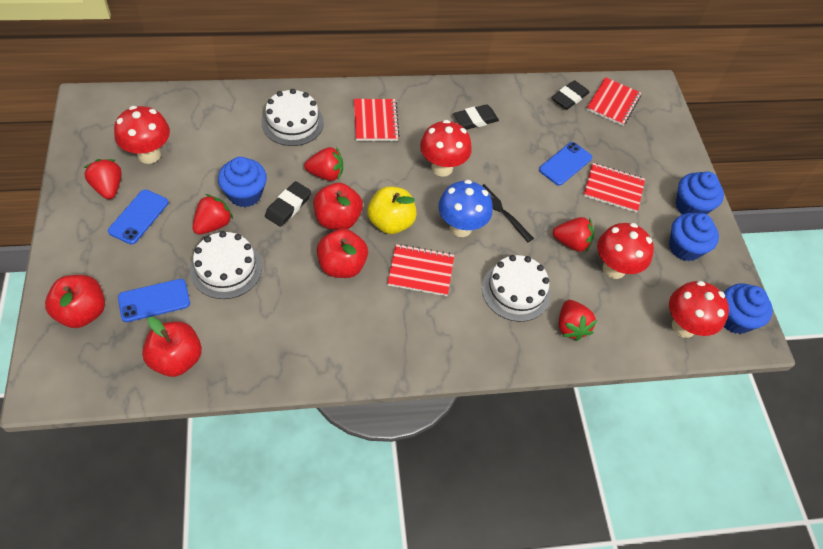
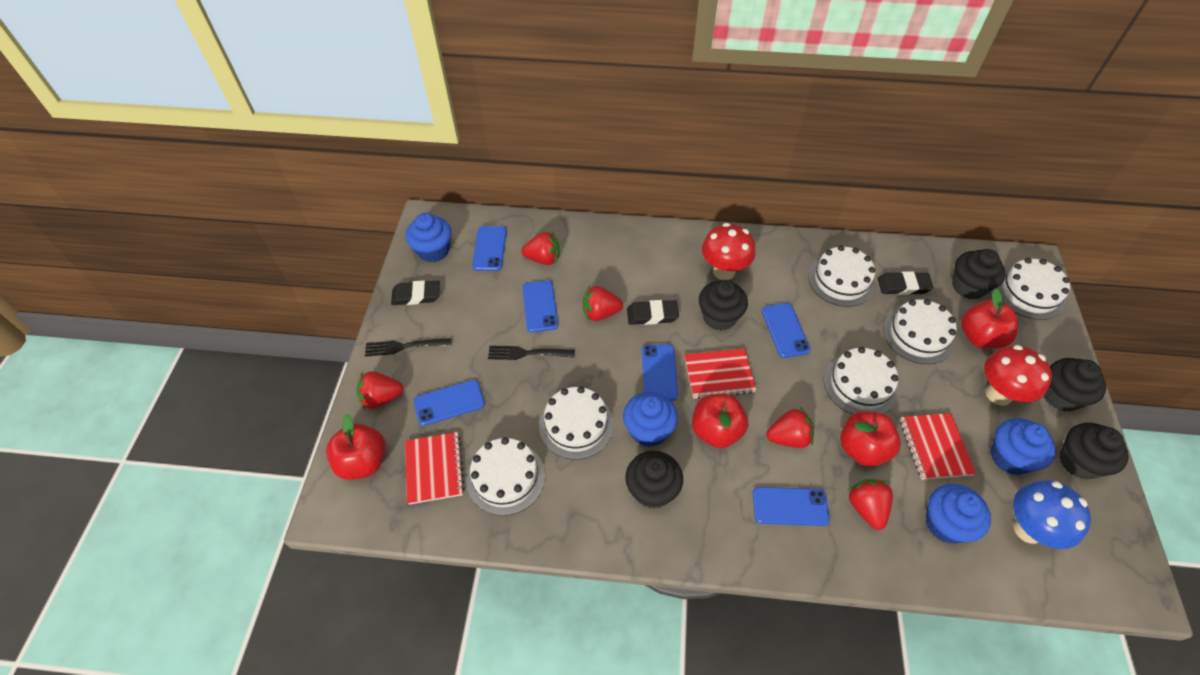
black cupcake: 0 -> 5
black fork: 1 -> 2
blue phone: 3 -> 6
red mushroom: 4 -> 2
red notebook: 4 -> 3
white cake: 3 -> 6
yellow apple: 1 -> 0

